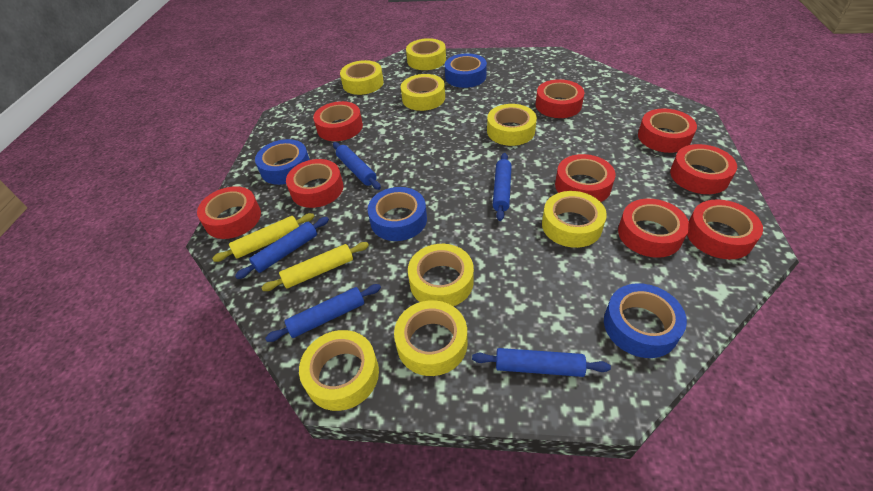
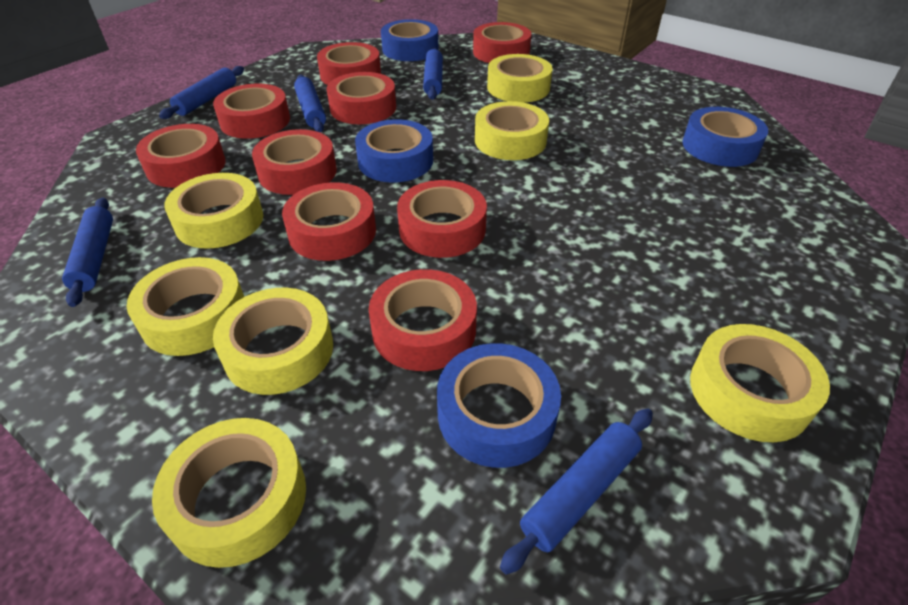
yellow rolling pin: 2 -> 0
yellow tape: 8 -> 7

